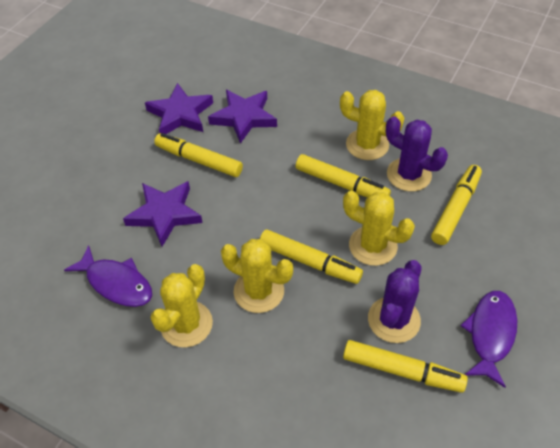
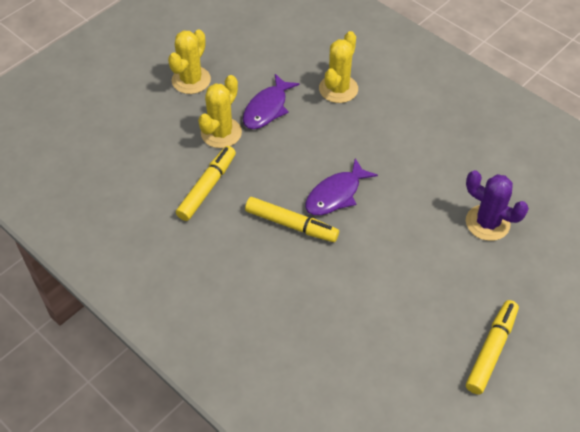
purple cactus: 2 -> 1
purple star: 3 -> 0
yellow cactus: 4 -> 3
yellow marker: 5 -> 3

